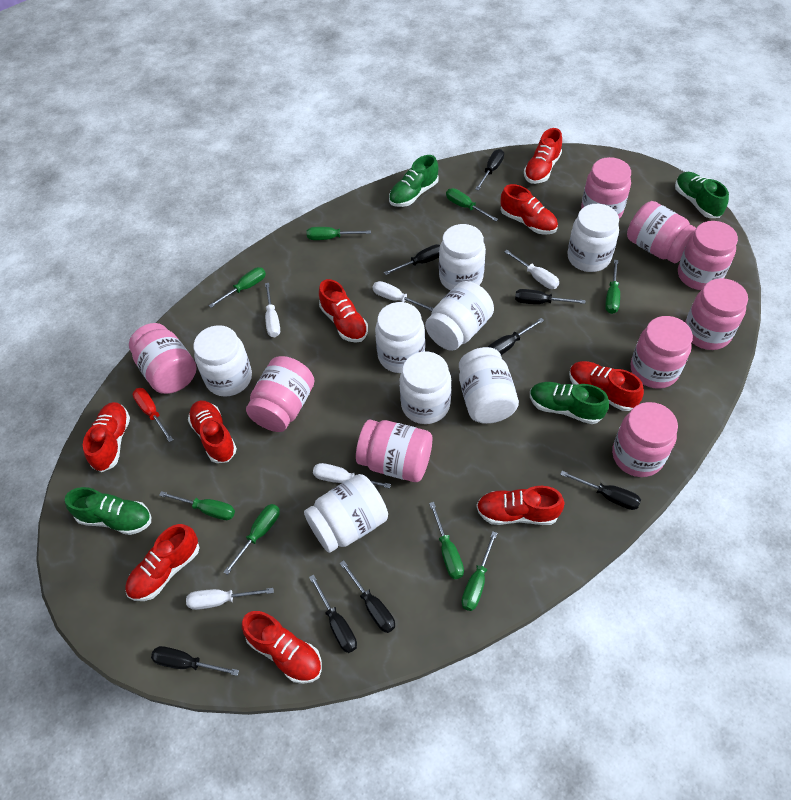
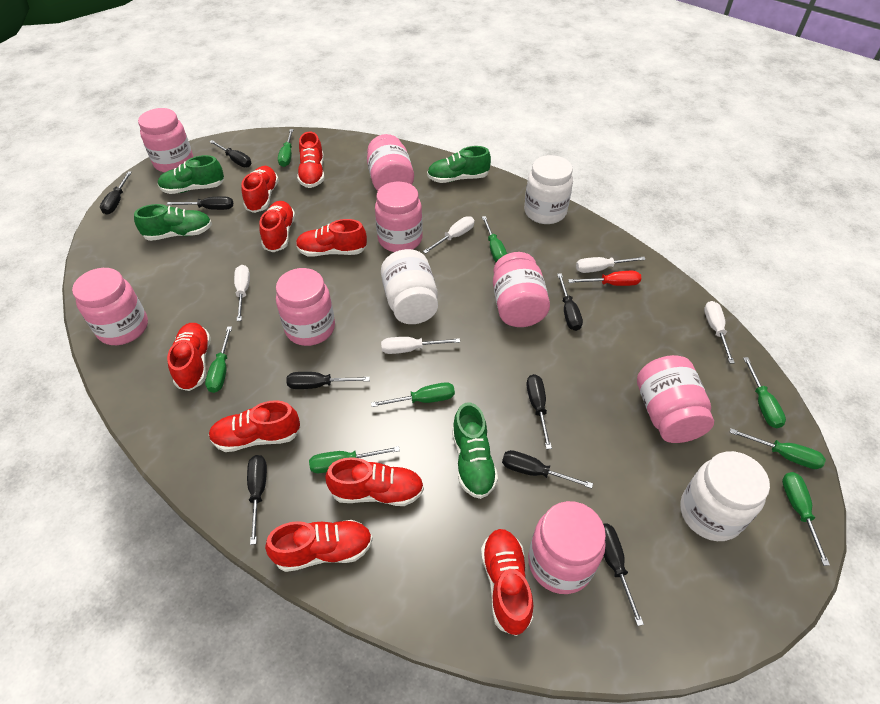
black screwdriver: 8 -> 9
pink jar: 9 -> 8
white jar: 8 -> 3

